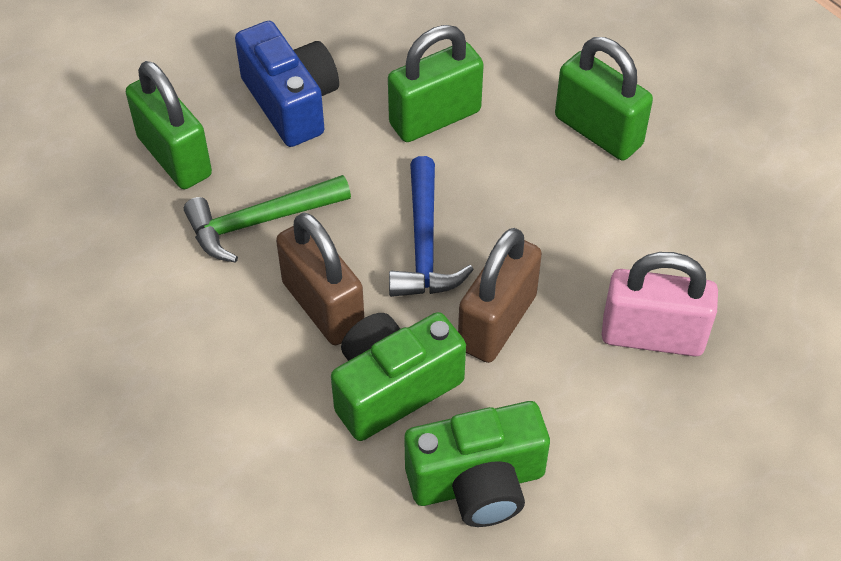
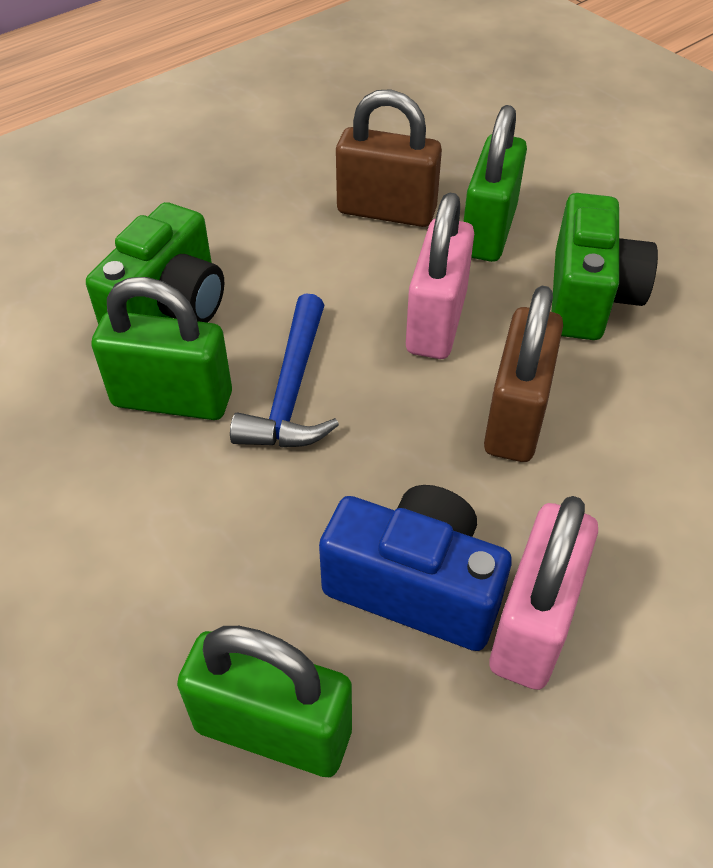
green hammer: 1 -> 0
pink padlock: 1 -> 2

